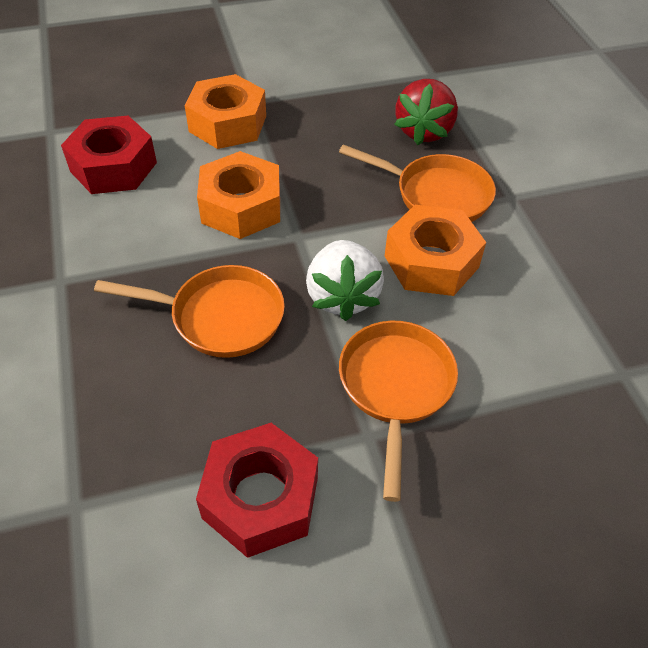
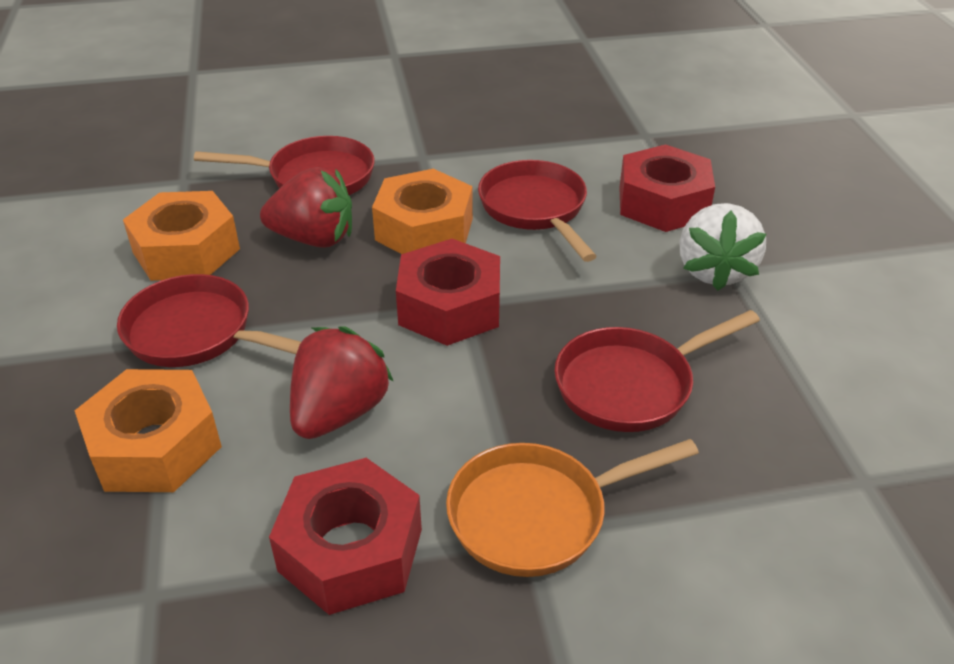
orange pan: 3 -> 1
red nut: 2 -> 3
red pan: 0 -> 4
red strawberry: 1 -> 2

